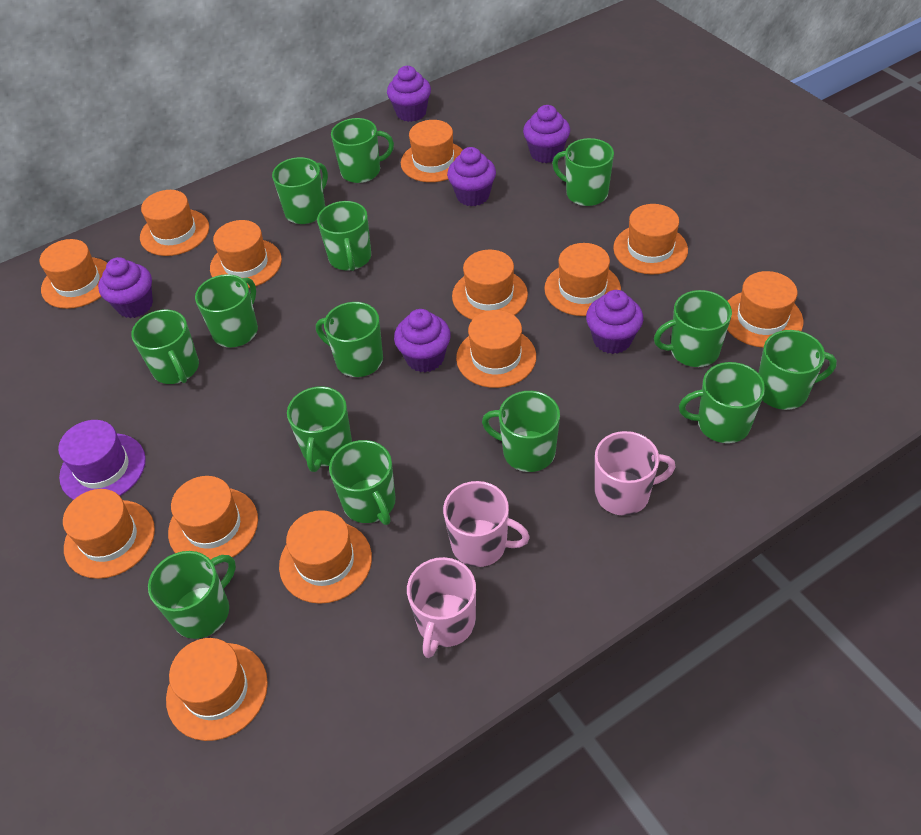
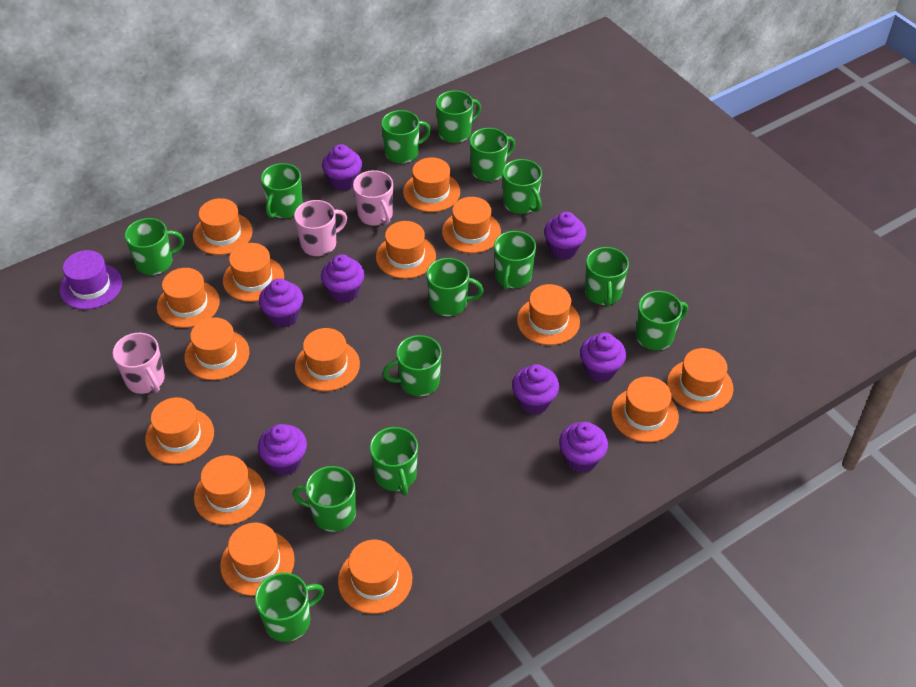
orange hat: 13 -> 15
purple cupcake: 6 -> 8

